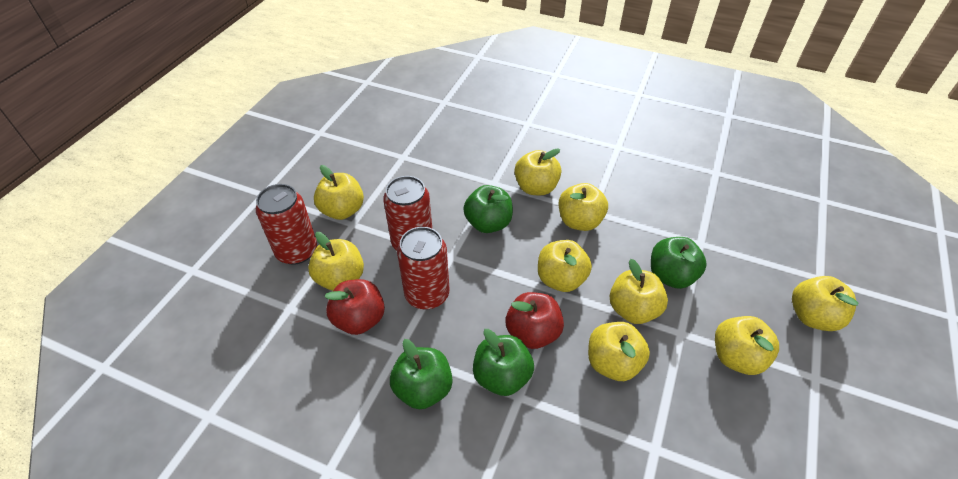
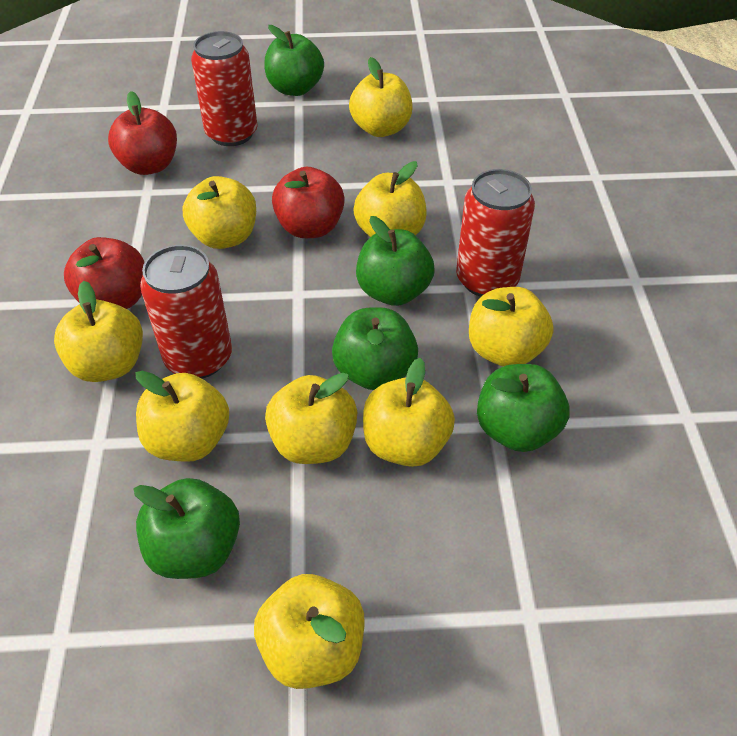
green apple: 4 -> 5
red apple: 2 -> 3

